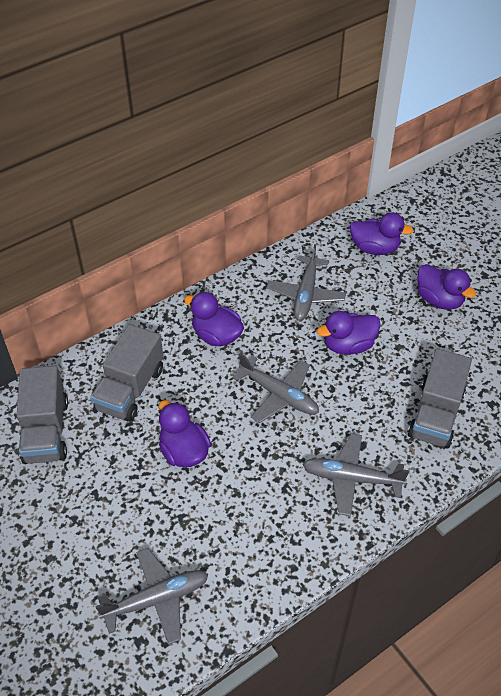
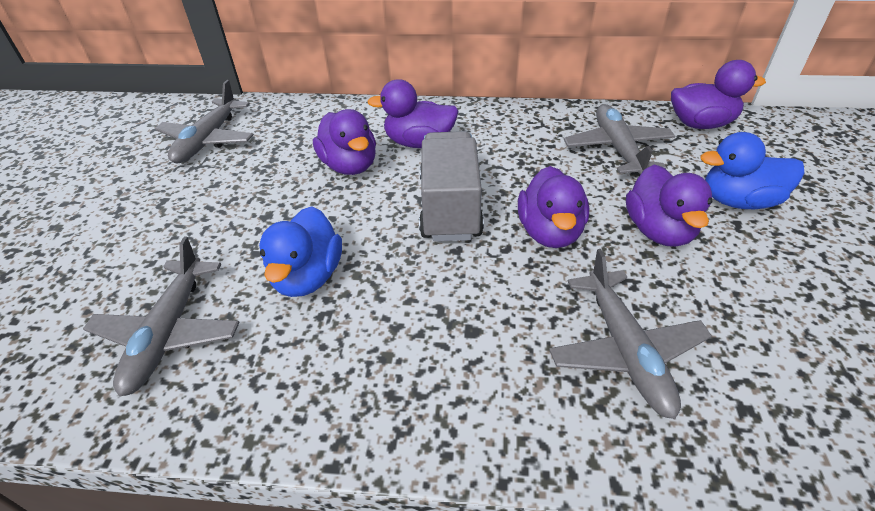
blue duck: 0 -> 2
grey truck: 3 -> 1

